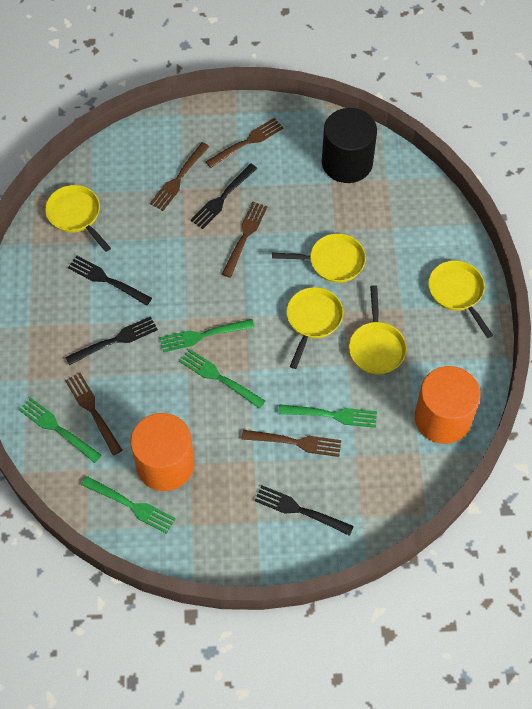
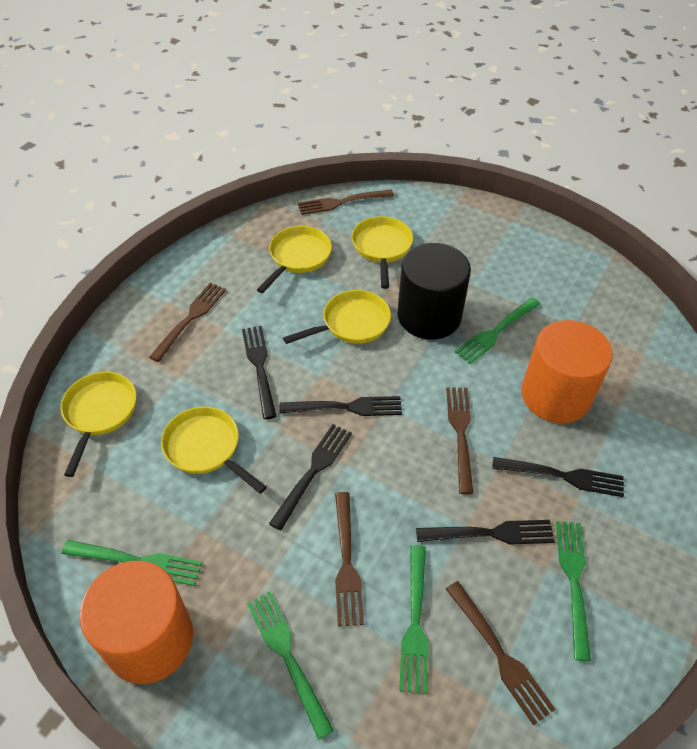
black fork: 4 -> 5

